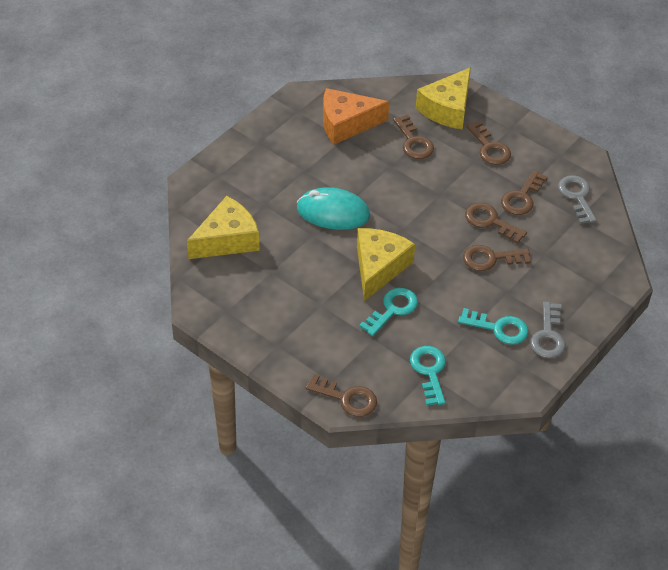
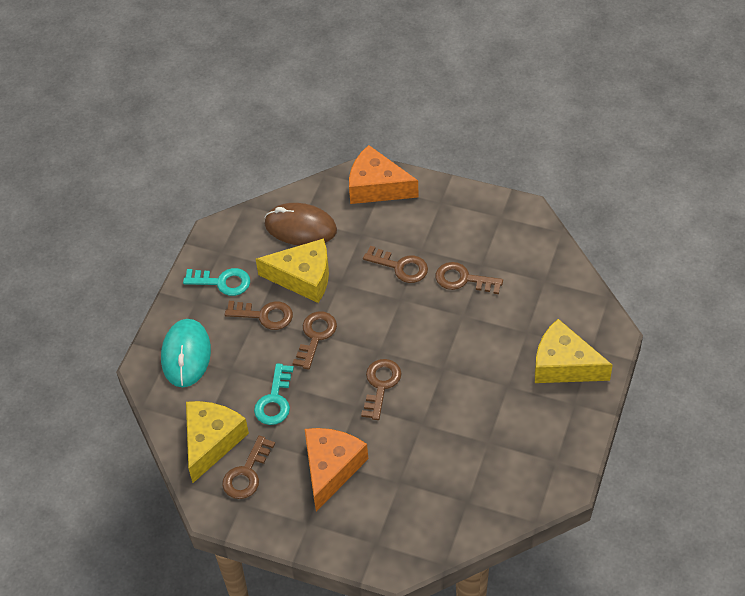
brown mouse: 0 -> 1
grey key: 2 -> 0
orange cheese: 1 -> 2
turquoise key: 3 -> 2

